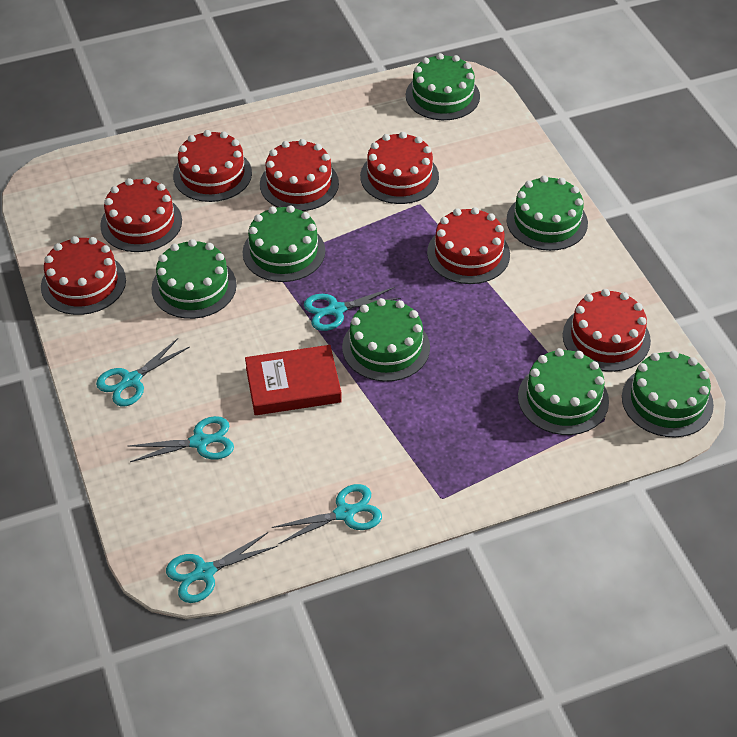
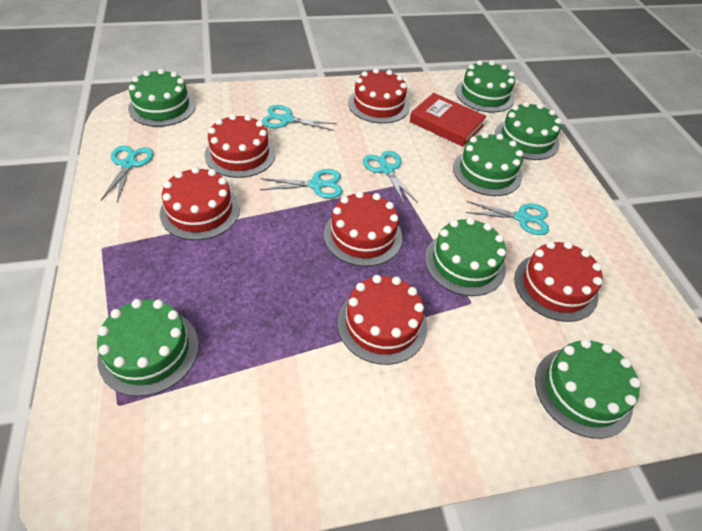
red cake: 7 -> 6

